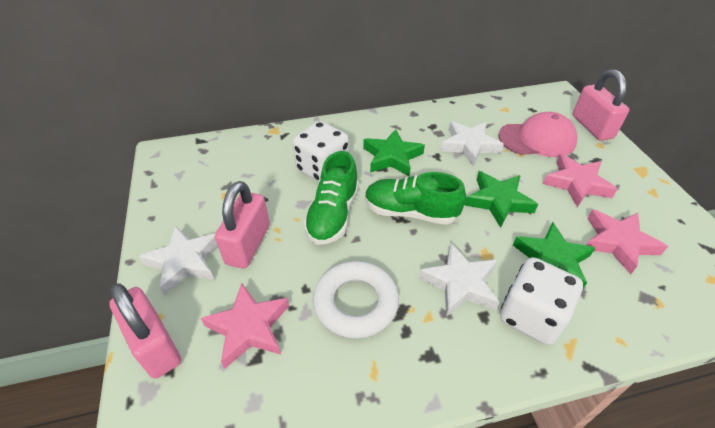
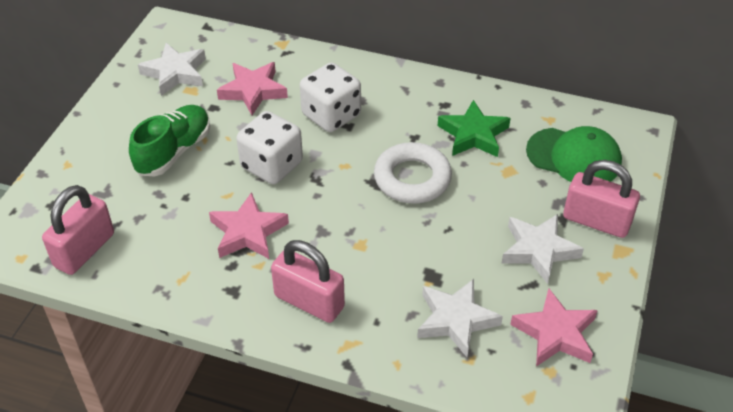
green cap: 0 -> 1
green shoe: 2 -> 1
green star: 3 -> 1
pink cap: 1 -> 0

